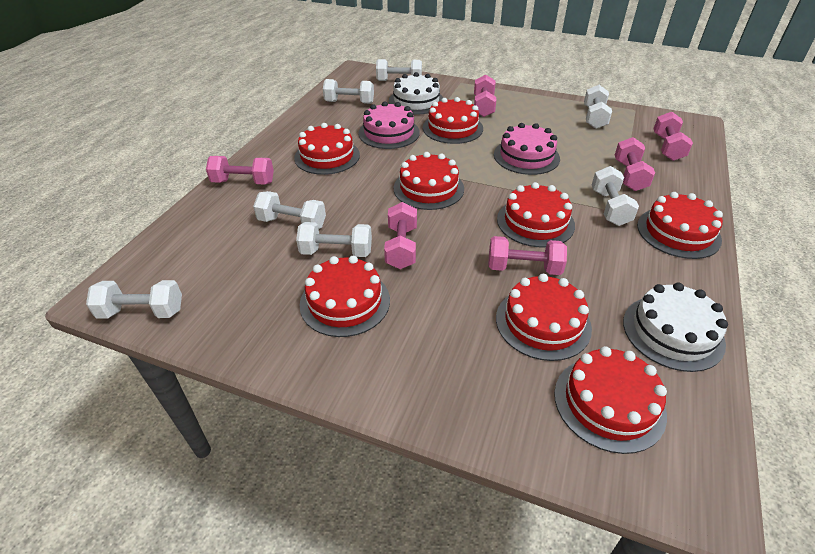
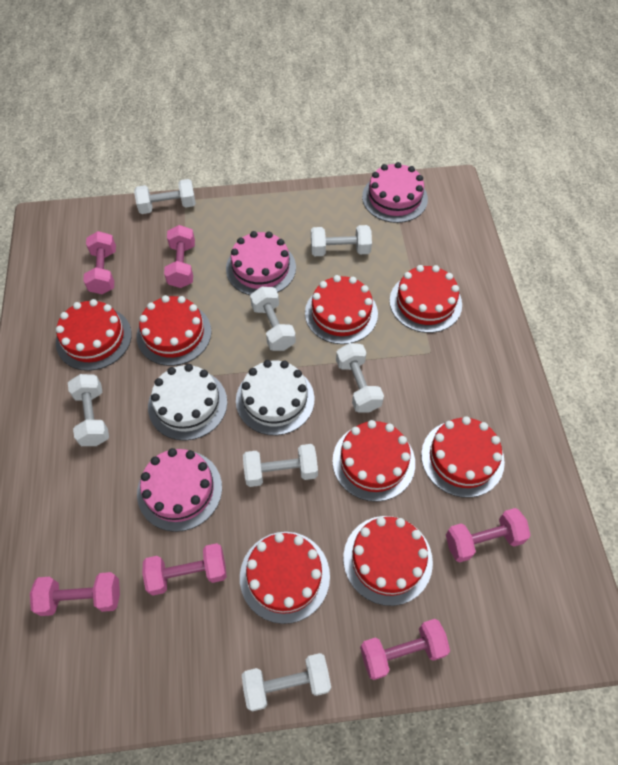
pink cake: 2 -> 3

